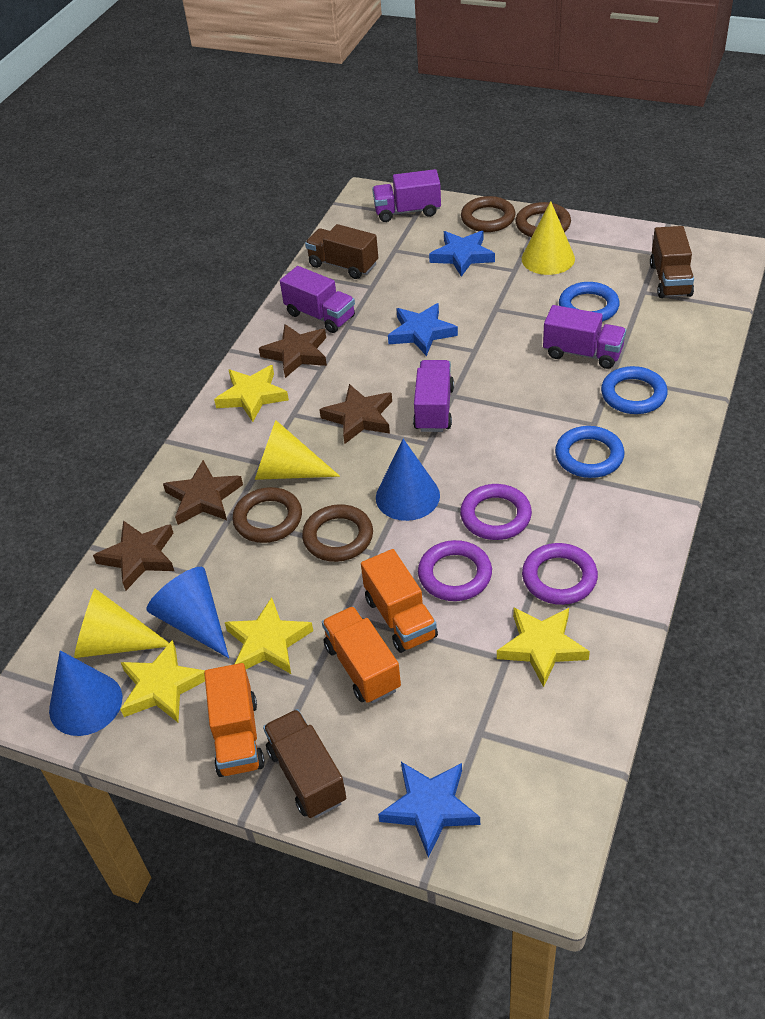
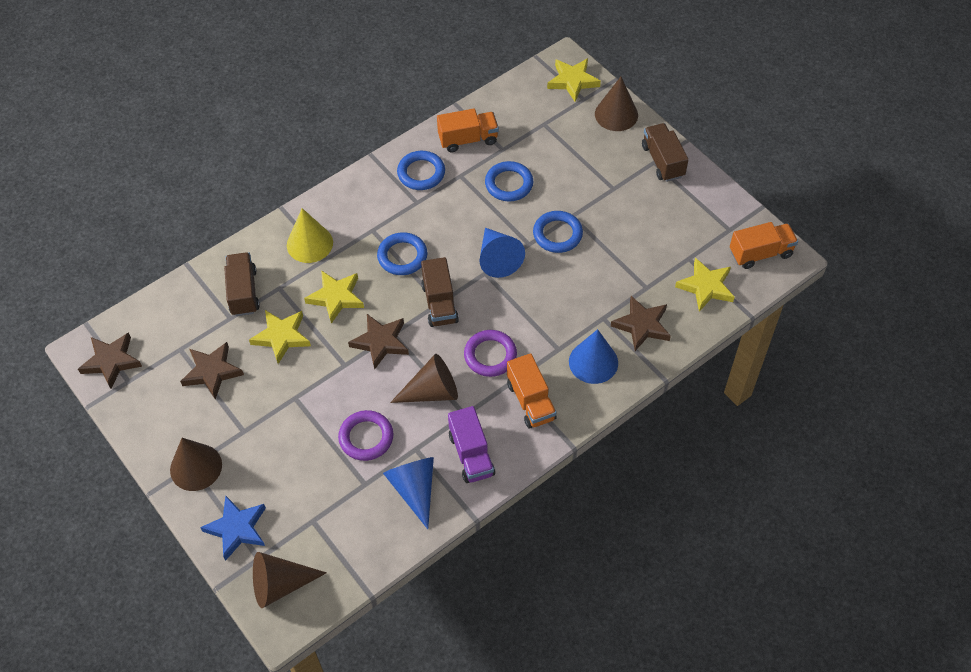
blue ring: 3 -> 4
blue star: 3 -> 1
brown cone: 0 -> 4
brown ring: 4 -> 0
purple ring: 3 -> 2
purple truck: 4 -> 1
yellow cone: 3 -> 1

